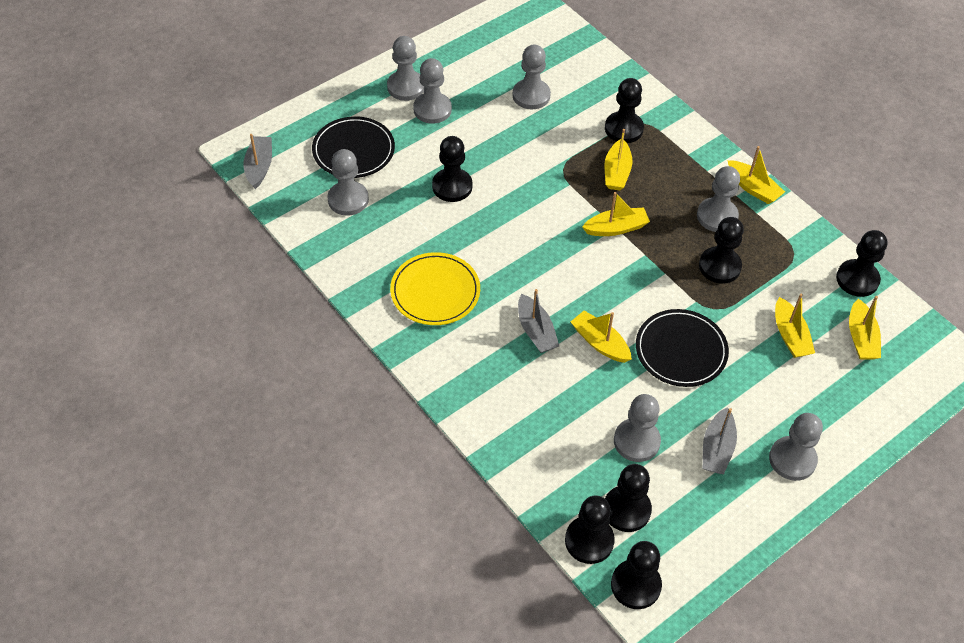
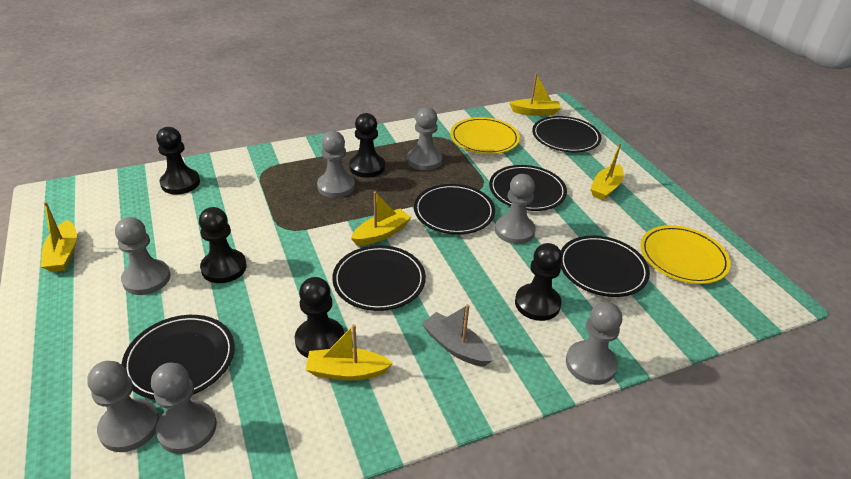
black pawn: 7 -> 5
black plate: 2 -> 6
grey boat: 3 -> 1
yellow boat: 6 -> 5
yellow plate: 1 -> 2

